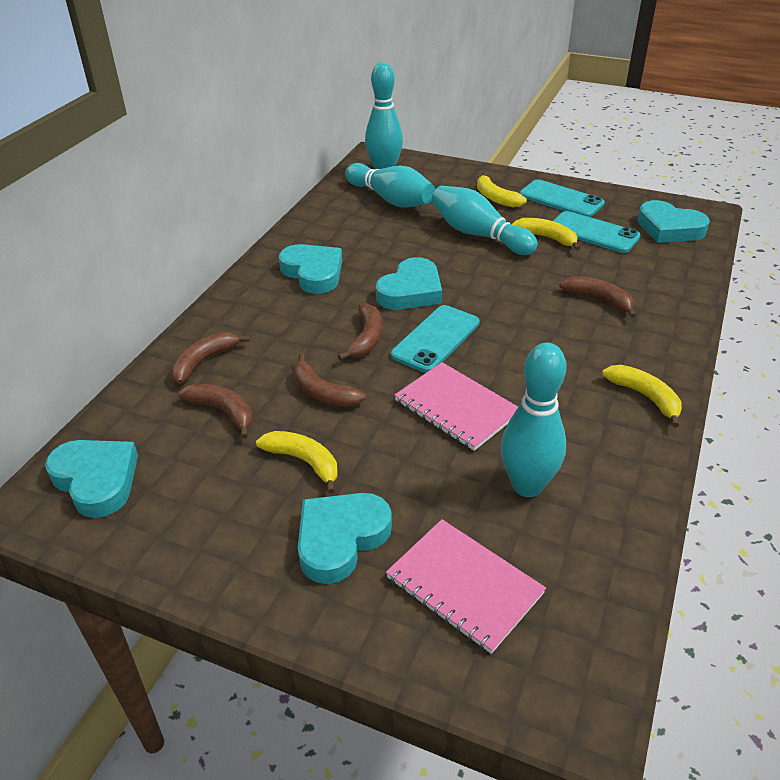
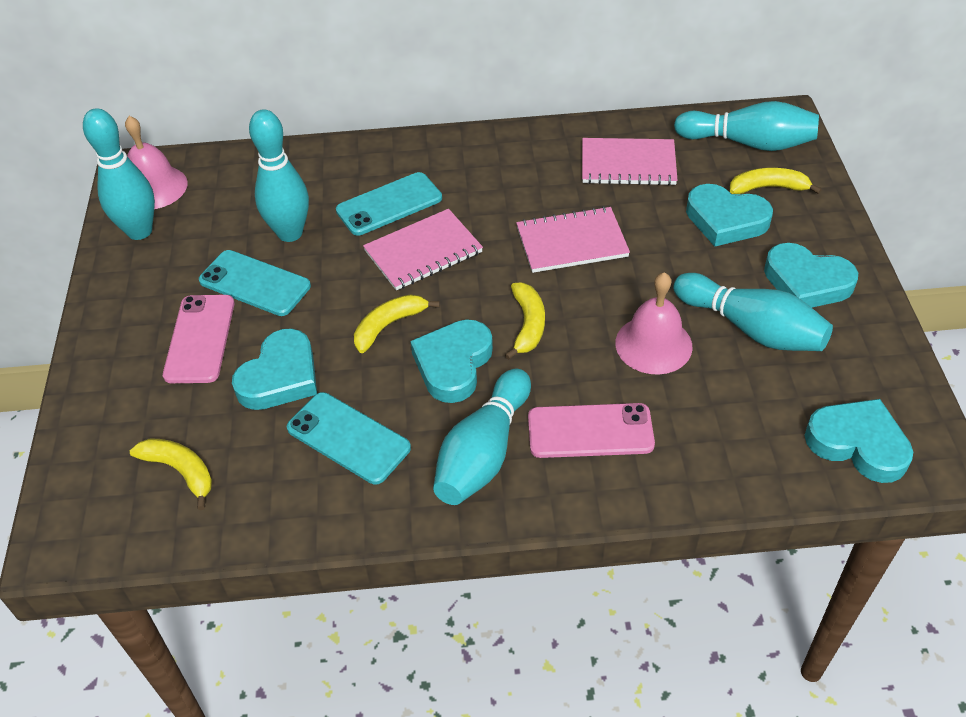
brown banana: 5 -> 0
pink bell: 0 -> 2
pink notebook: 2 -> 3
pink phone: 0 -> 2
turquoise bowling pin: 4 -> 5

